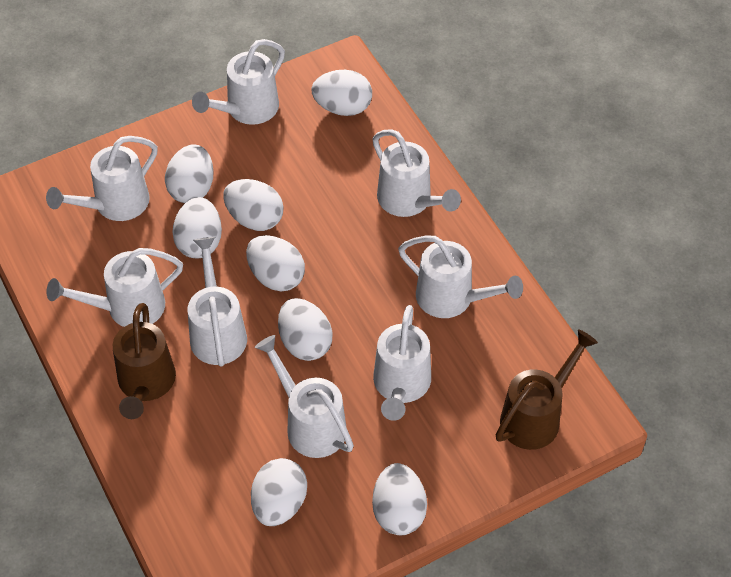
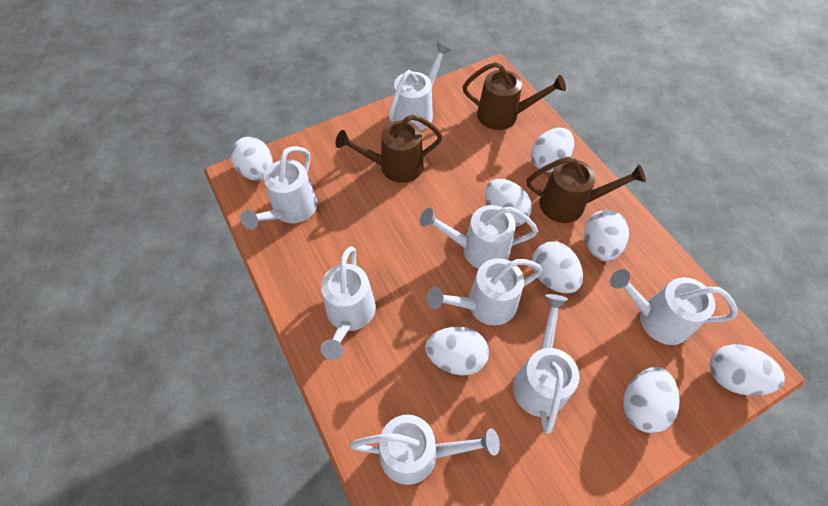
brown watering can: 2 -> 3

